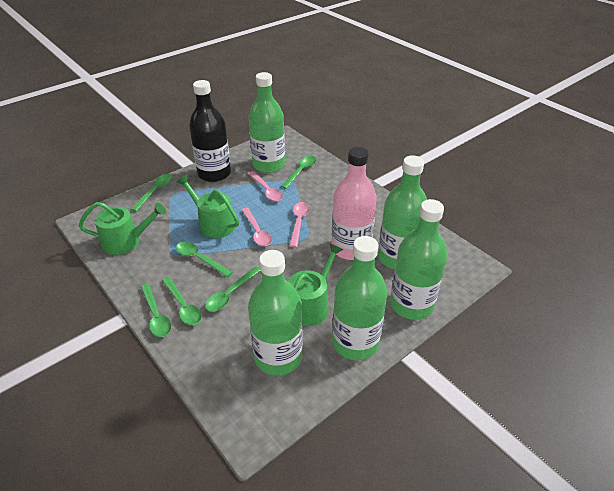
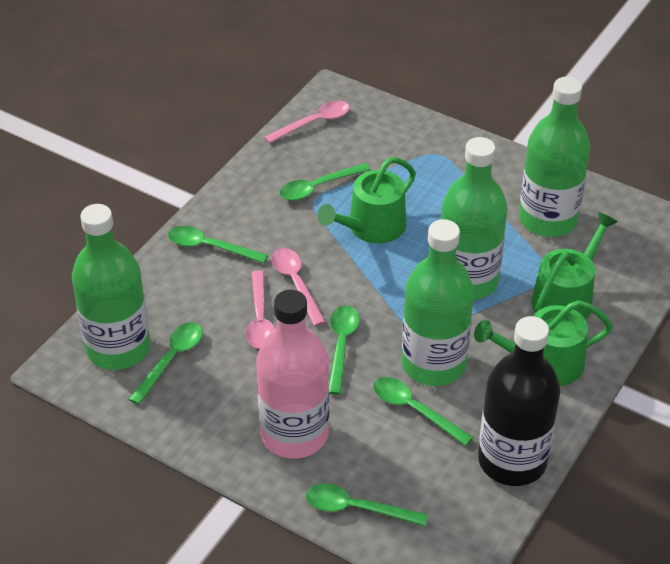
green bottle: 5 -> 4

